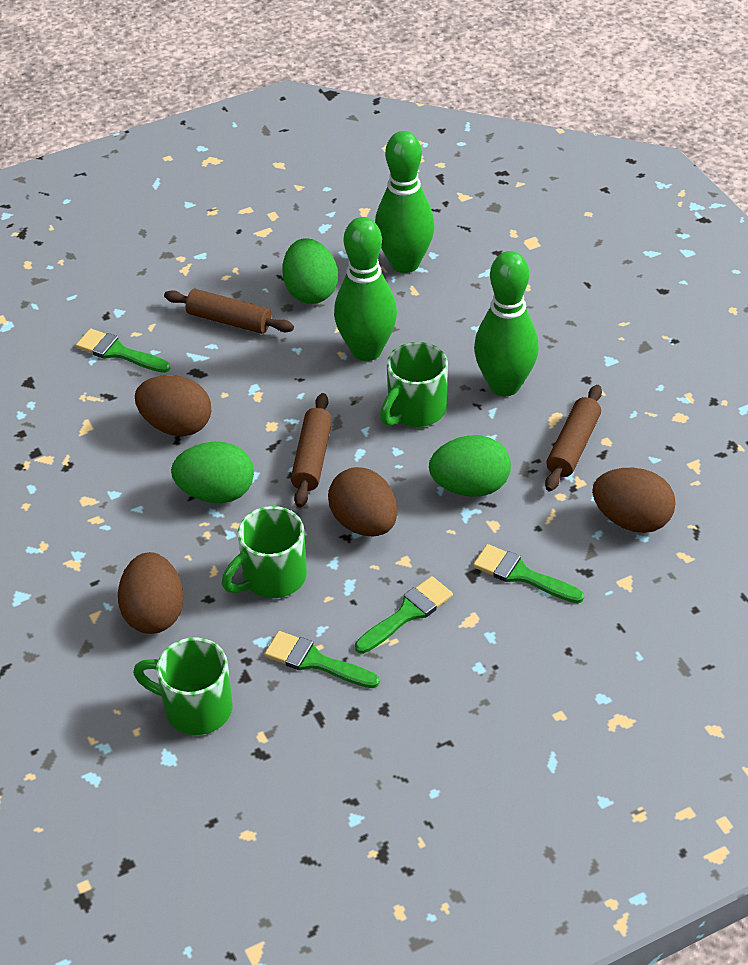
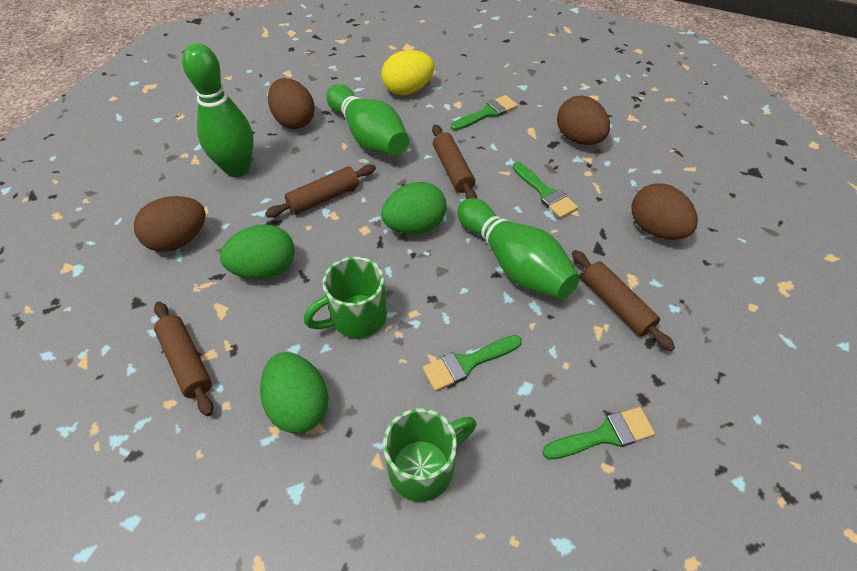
brown rolling pin: 3 -> 4
green mug: 3 -> 2
yellow egg: 0 -> 1

